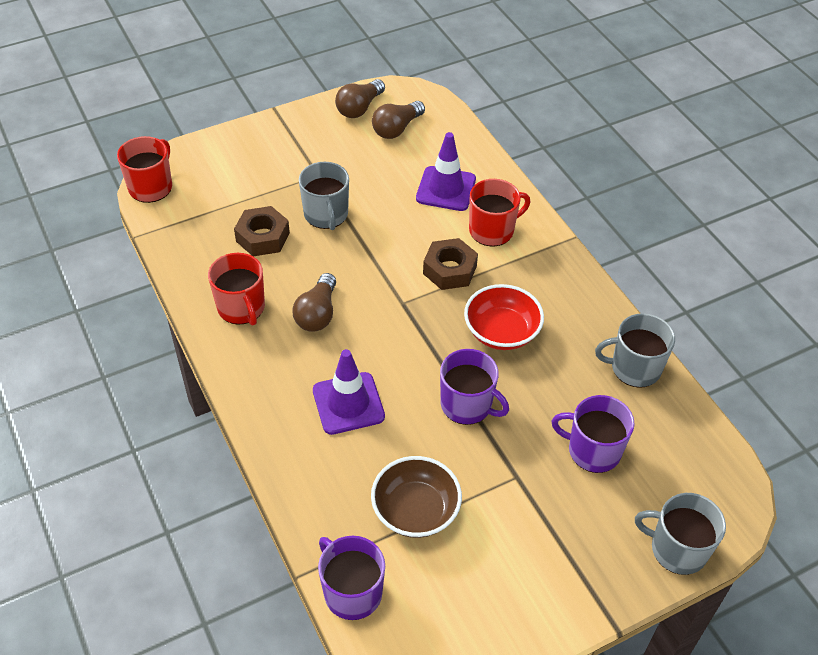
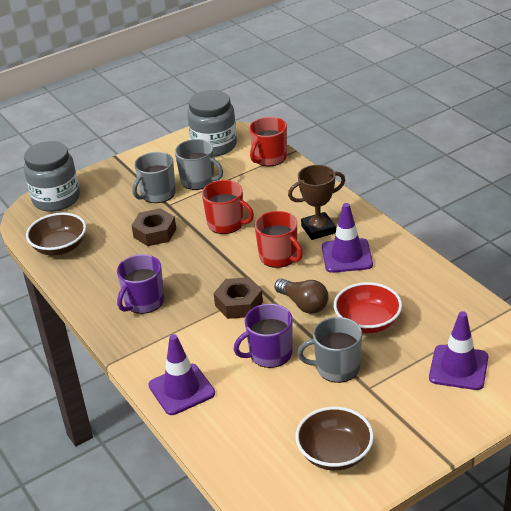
brown bowl: 1 -> 2
brown light bulb: 3 -> 1
brown trophy: 0 -> 1
grey jar: 0 -> 2
purple mug: 3 -> 2
purple traffic cone: 2 -> 3

